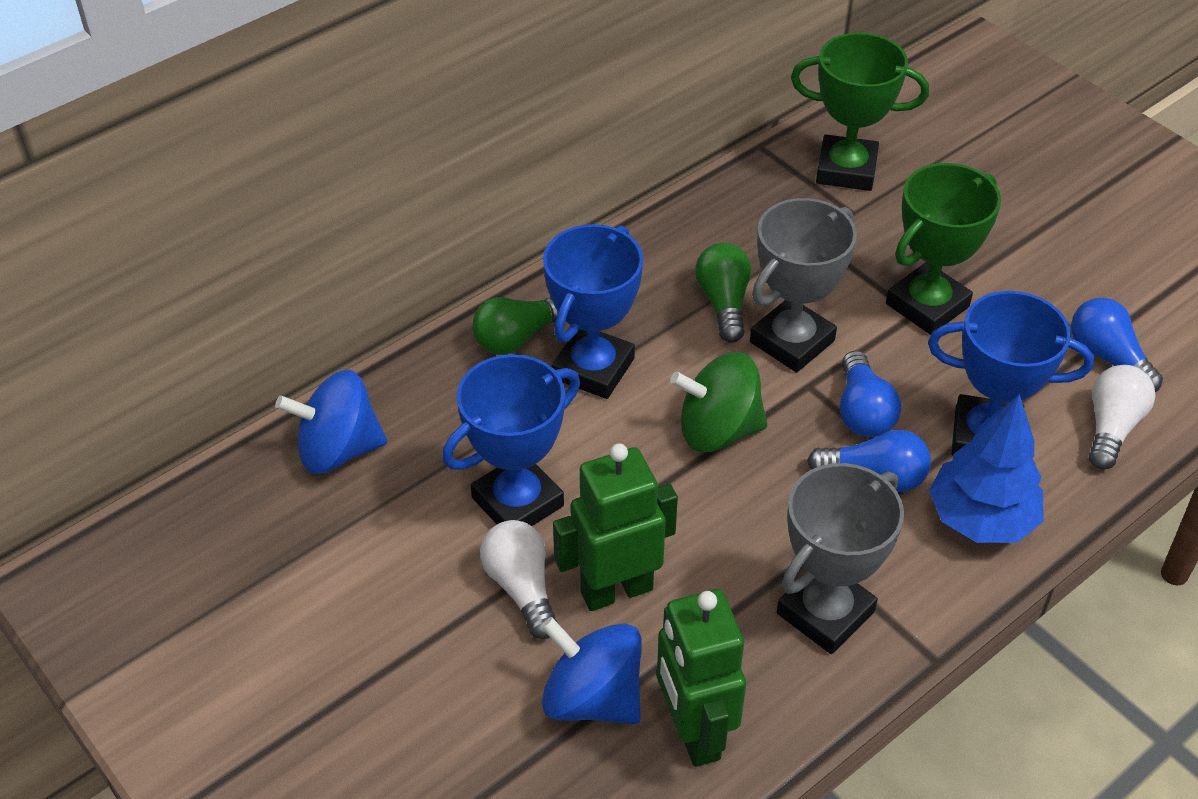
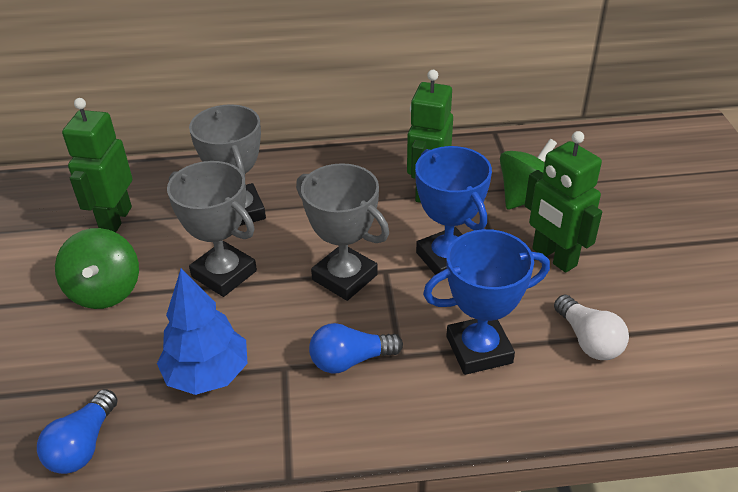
blue light bulb: 3 -> 2
blue spinning top: 2 -> 0
blue trophy: 3 -> 2
green light bulb: 2 -> 0
green robot: 2 -> 3
green spinning top: 1 -> 2
green trophy: 2 -> 0
grey trophy: 2 -> 3
white light bulb: 2 -> 1

